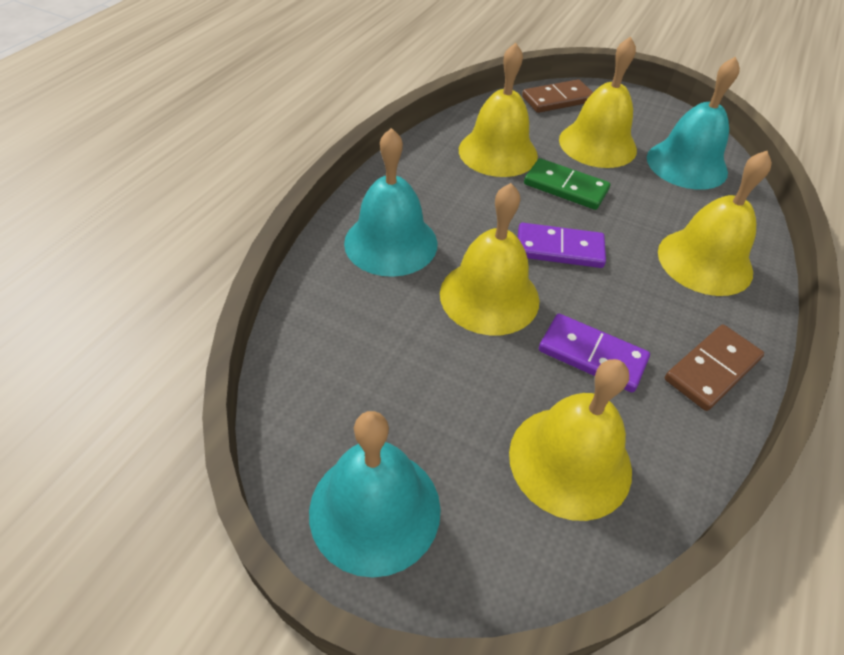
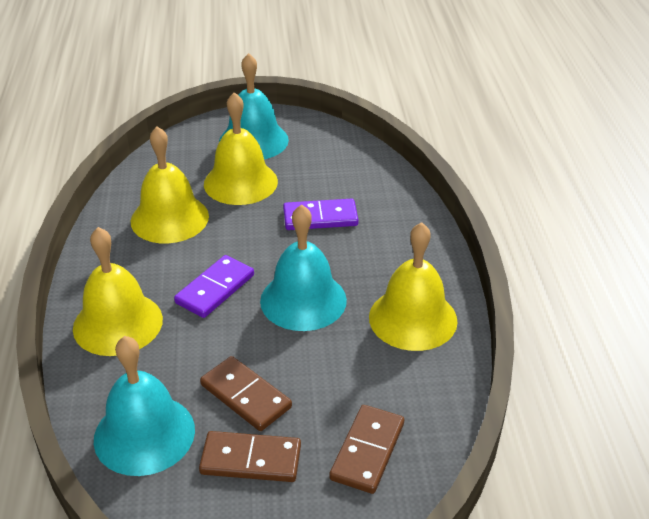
brown domino: 2 -> 3
green domino: 1 -> 0
yellow bell: 5 -> 4

